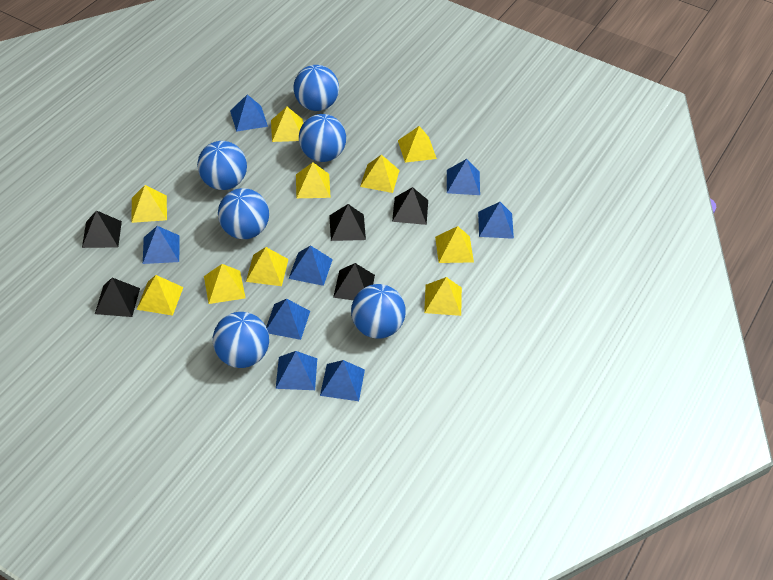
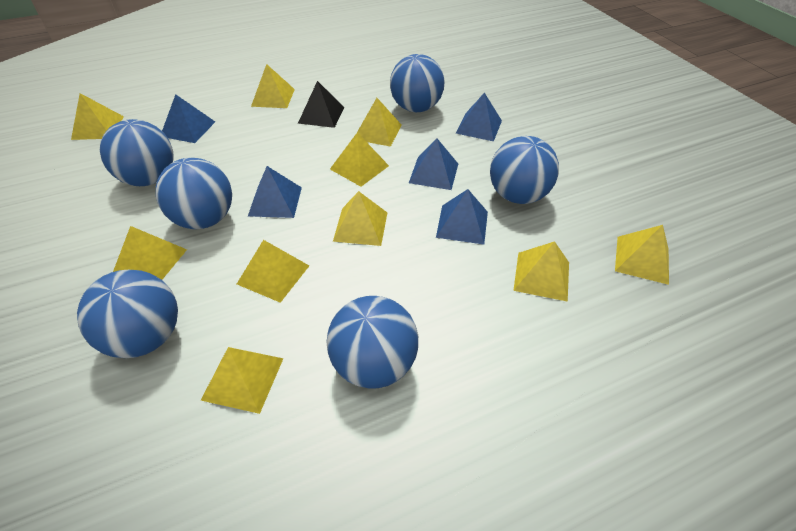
black pyramid: 5 -> 1
blue pyramid: 8 -> 5

